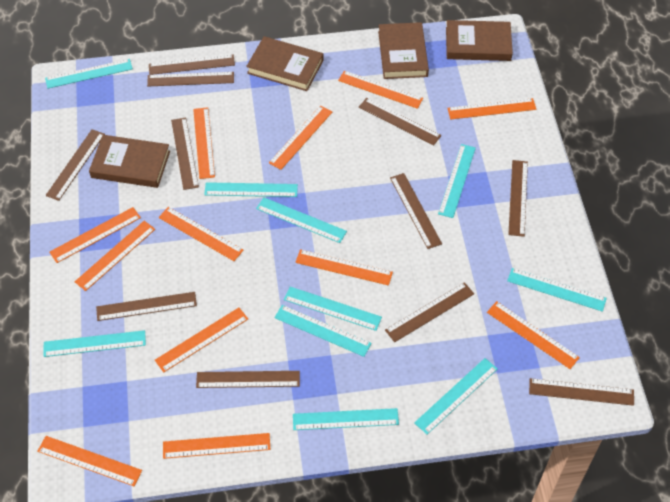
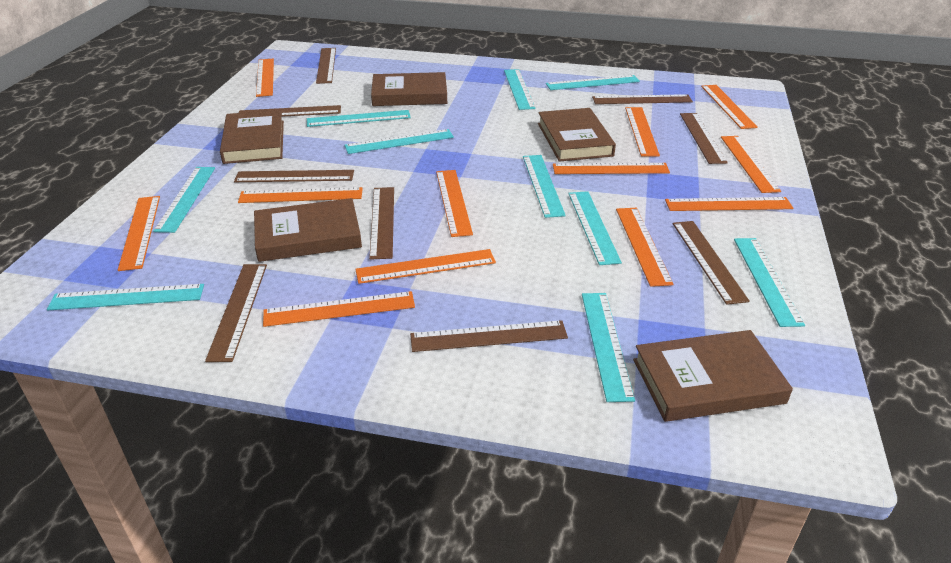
brown book: 4 -> 5
brown ruler: 11 -> 9

